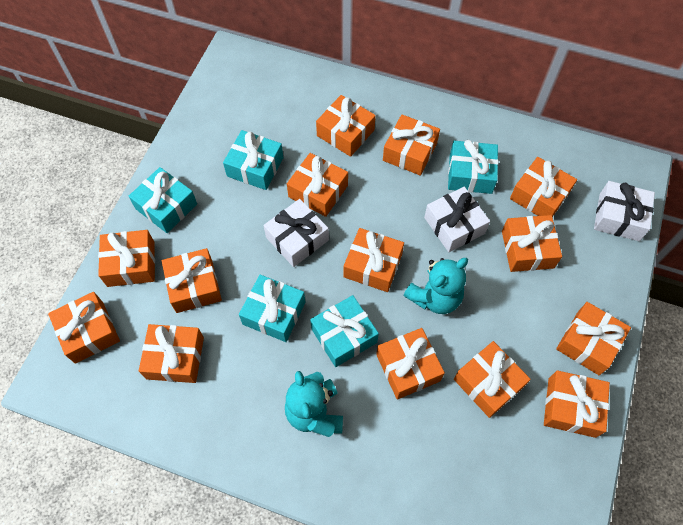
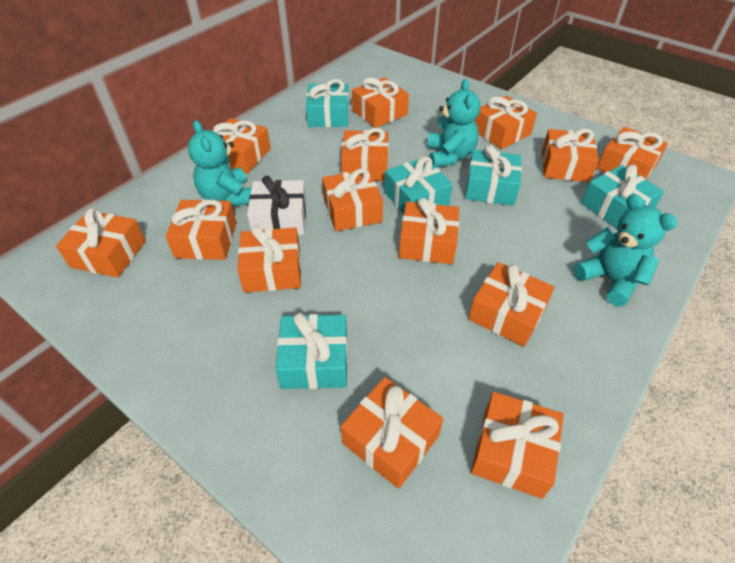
turquoise teddy bear: 2 -> 3
white gift: 3 -> 1

